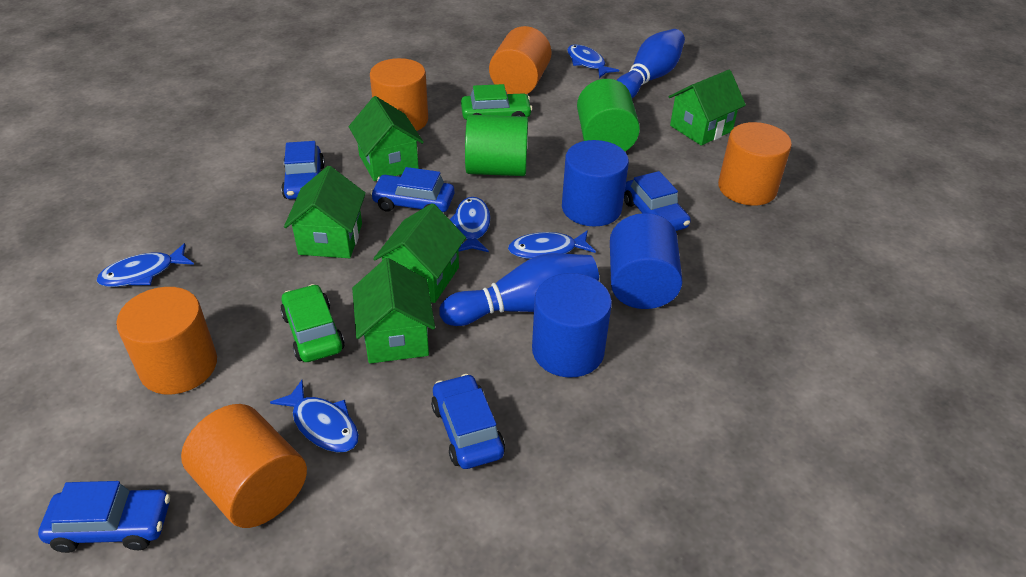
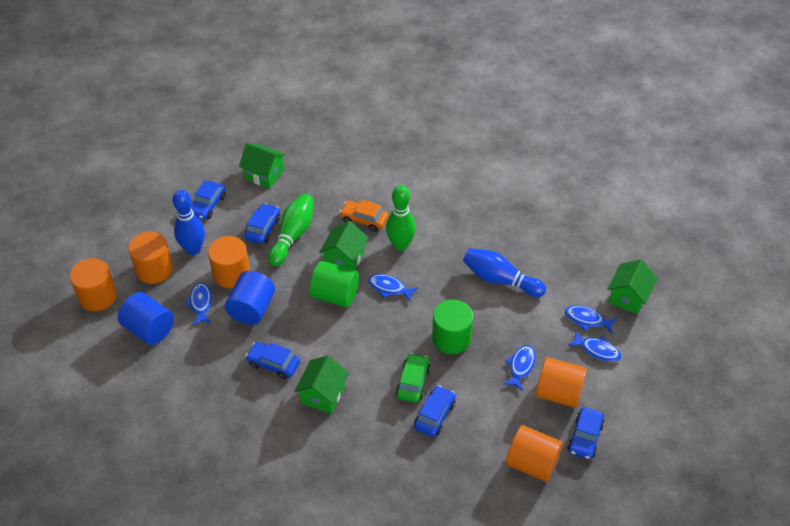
blue cylinder: 3 -> 2
green bowling pin: 0 -> 2
green car: 2 -> 1
green house: 5 -> 4
orange car: 0 -> 1

